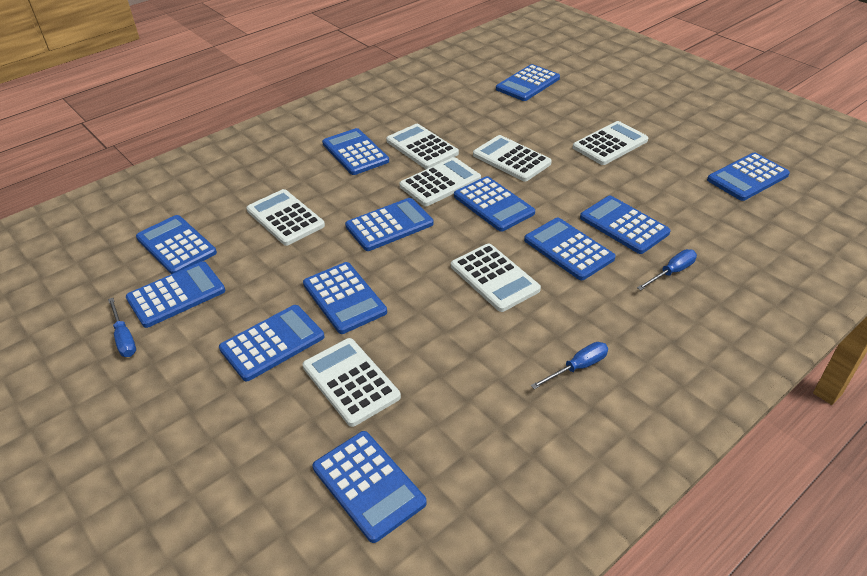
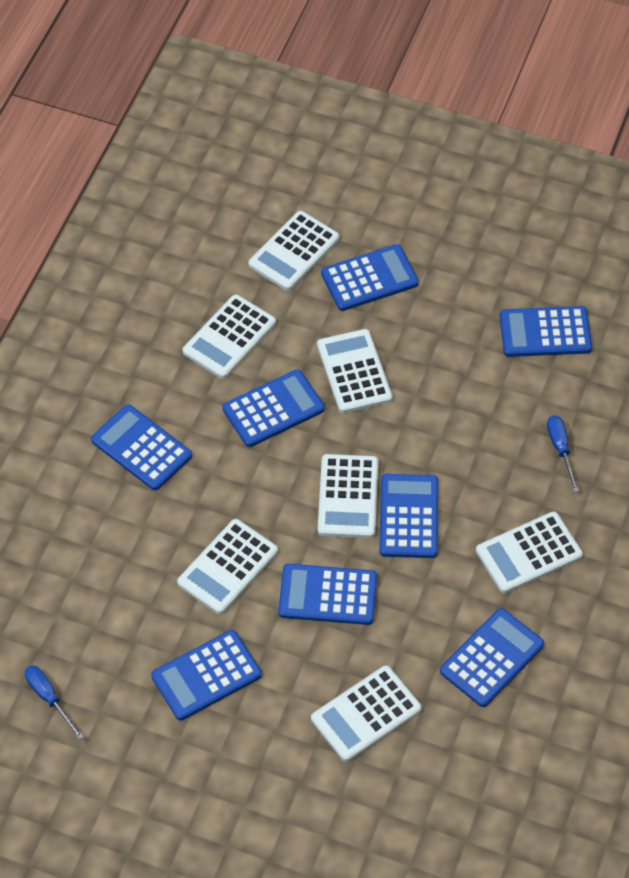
blue calculator: 12 -> 8
blue screwdriver: 3 -> 2

